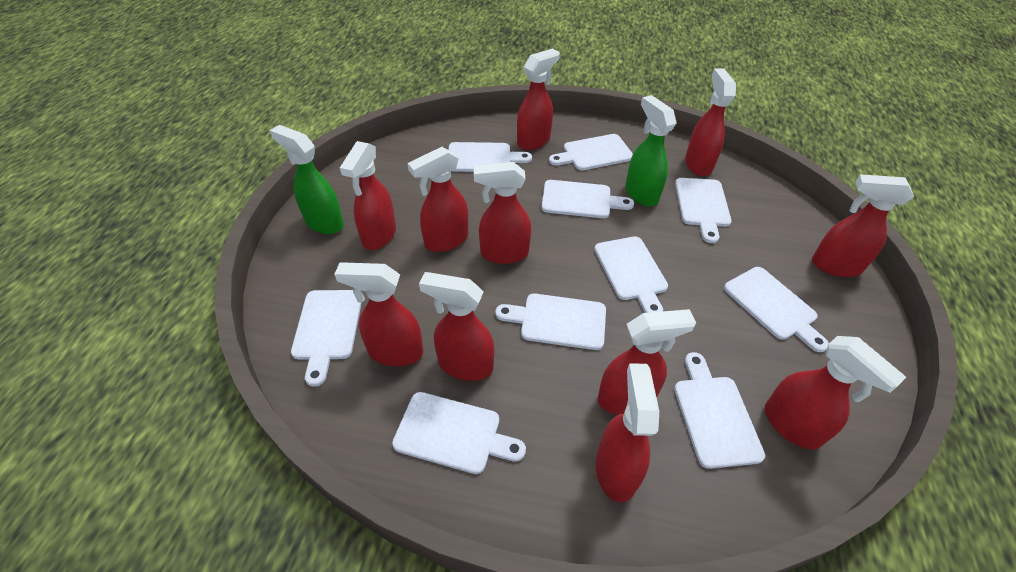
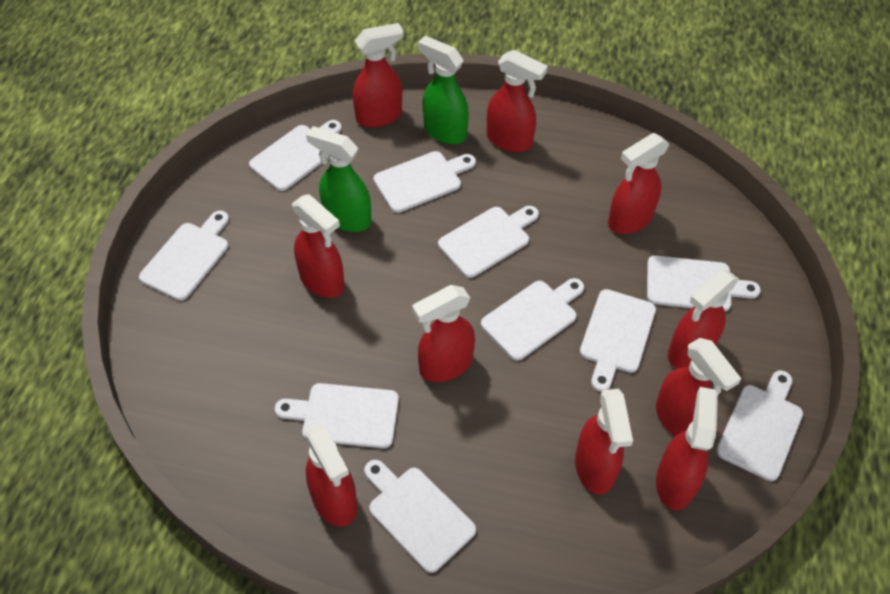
red spray bottle: 11 -> 10

